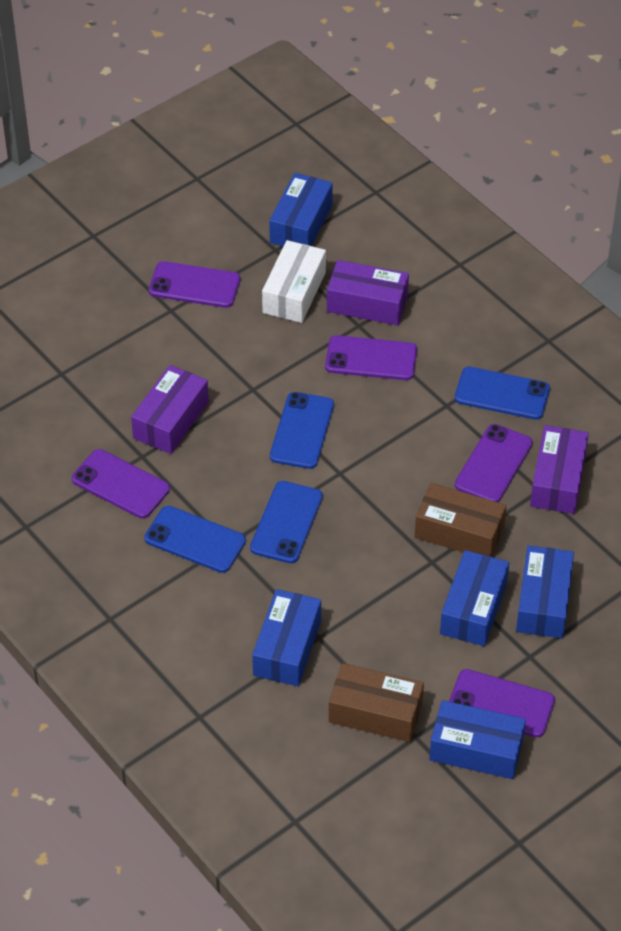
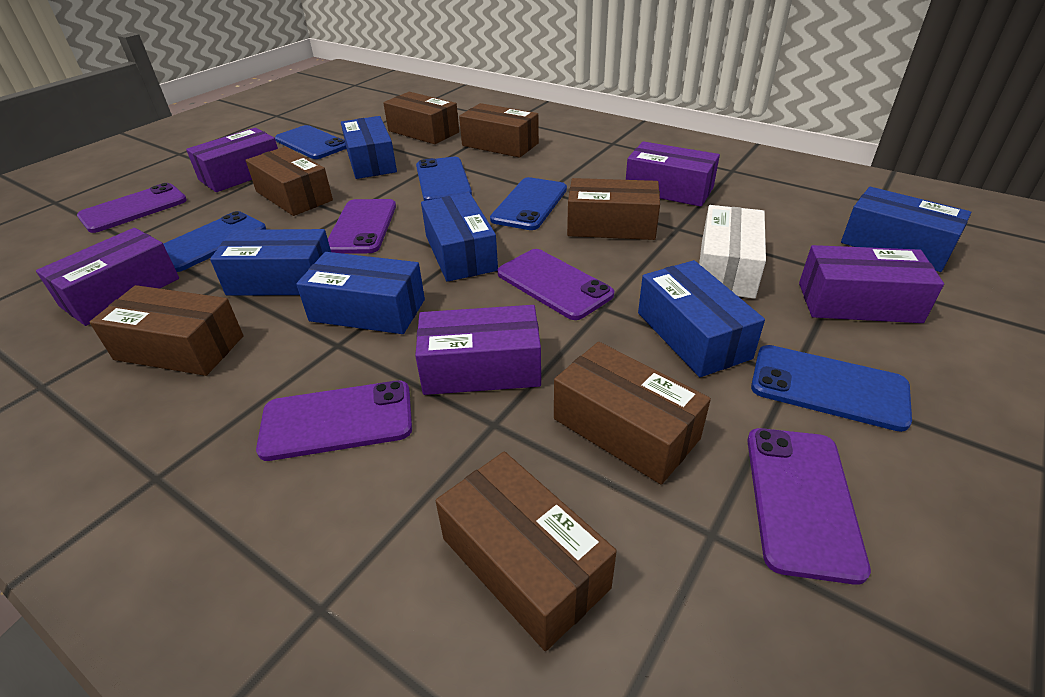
blue box: 5 -> 6
blue phone: 4 -> 5
brown box: 2 -> 7
purple box: 3 -> 5

